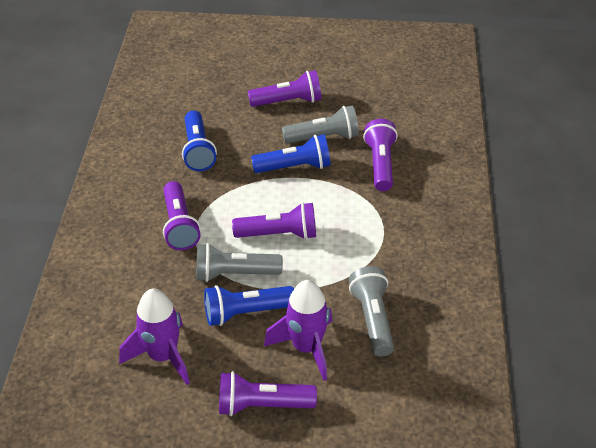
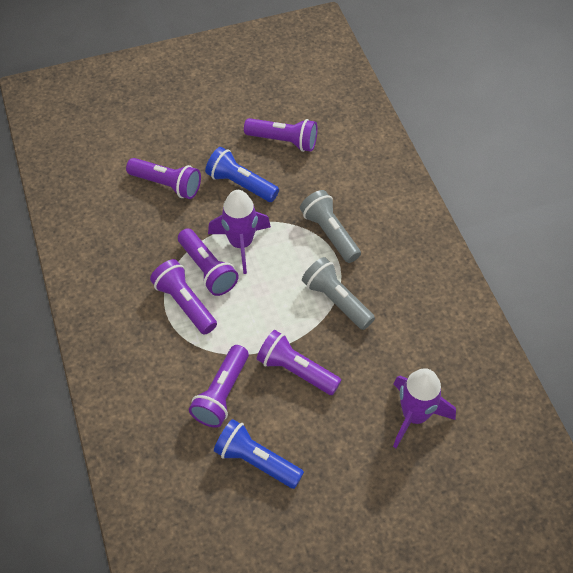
blue flashlight: 3 -> 2
grey flashlight: 3 -> 2
purple flashlight: 5 -> 6

